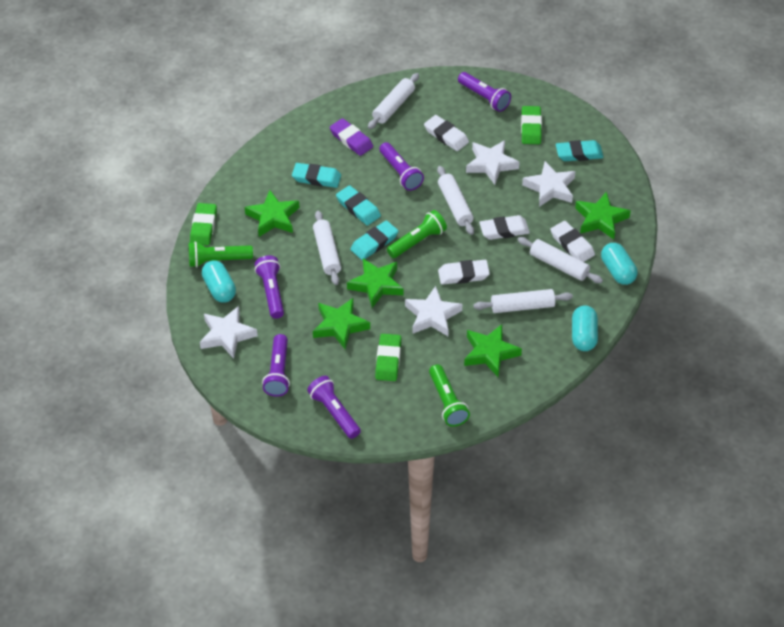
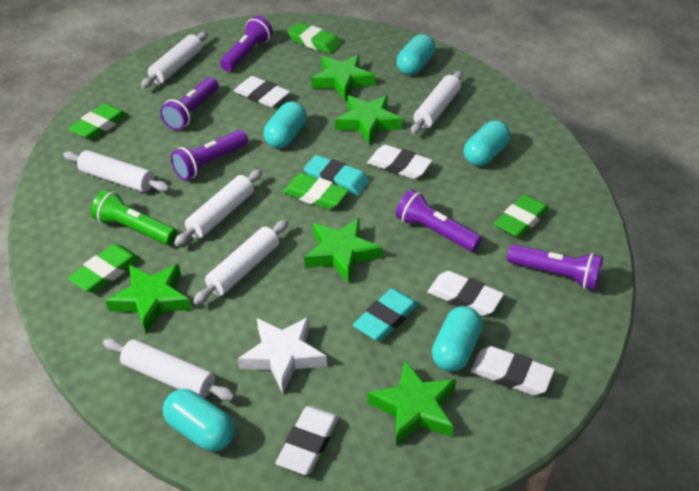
green eraser: 3 -> 5
green flashlight: 3 -> 1
purple eraser: 1 -> 0
turquoise capsule: 3 -> 5
turquoise eraser: 4 -> 2
white eraser: 4 -> 5
white rolling pin: 5 -> 6
white star: 4 -> 1

